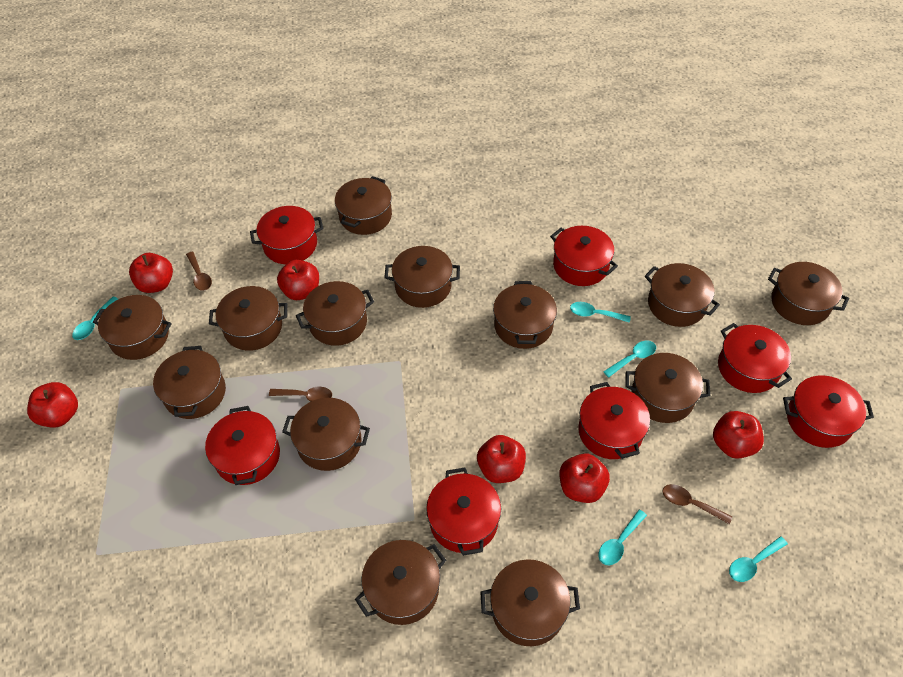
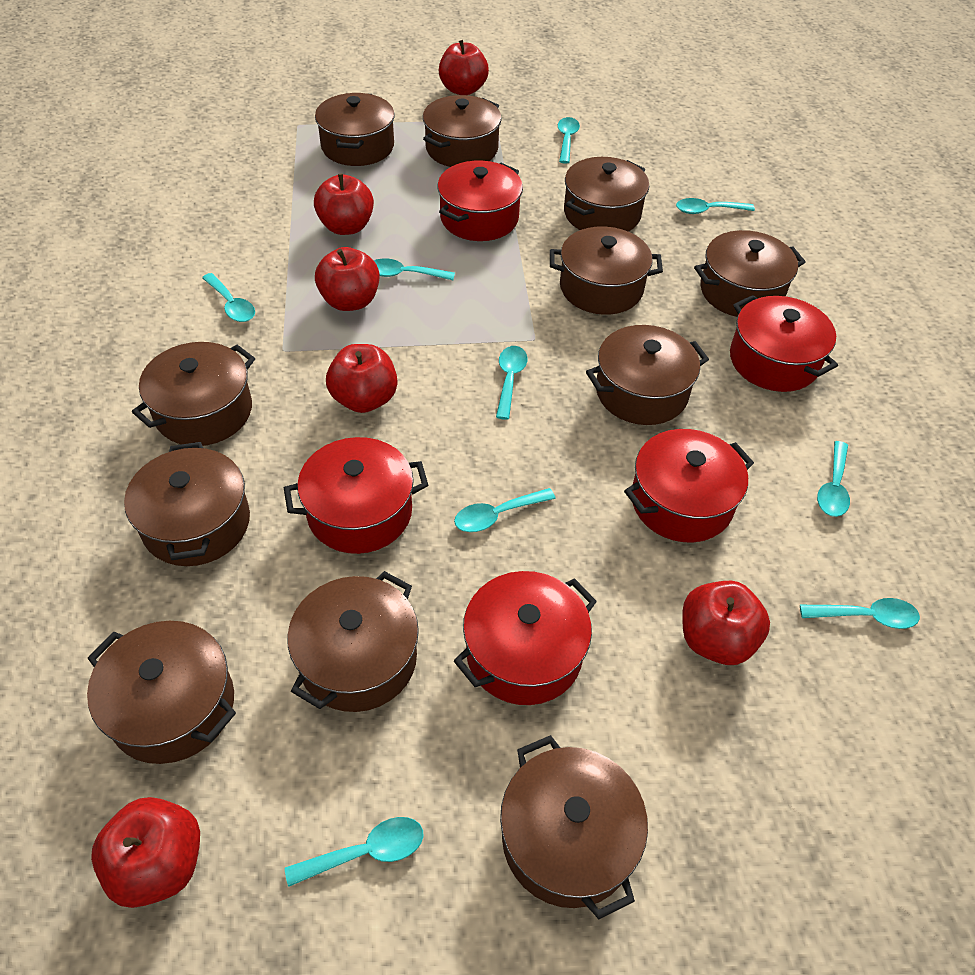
brown pot: 13 -> 11
brown spoon: 3 -> 0
red pot: 7 -> 5
turquoise spoon: 5 -> 9

